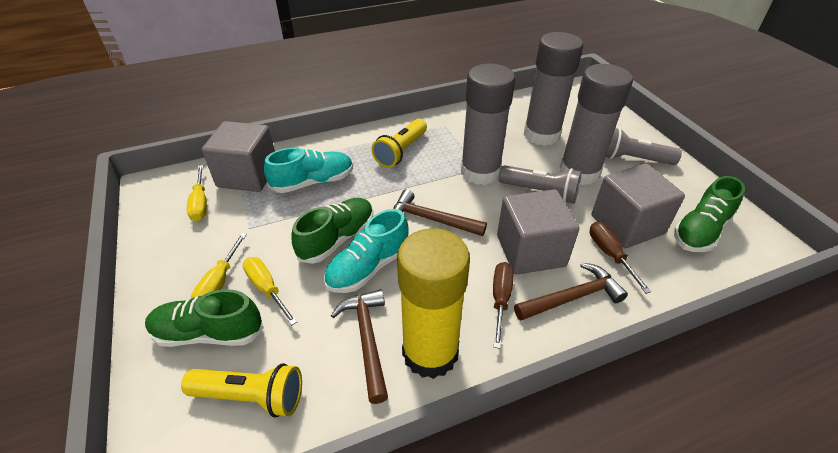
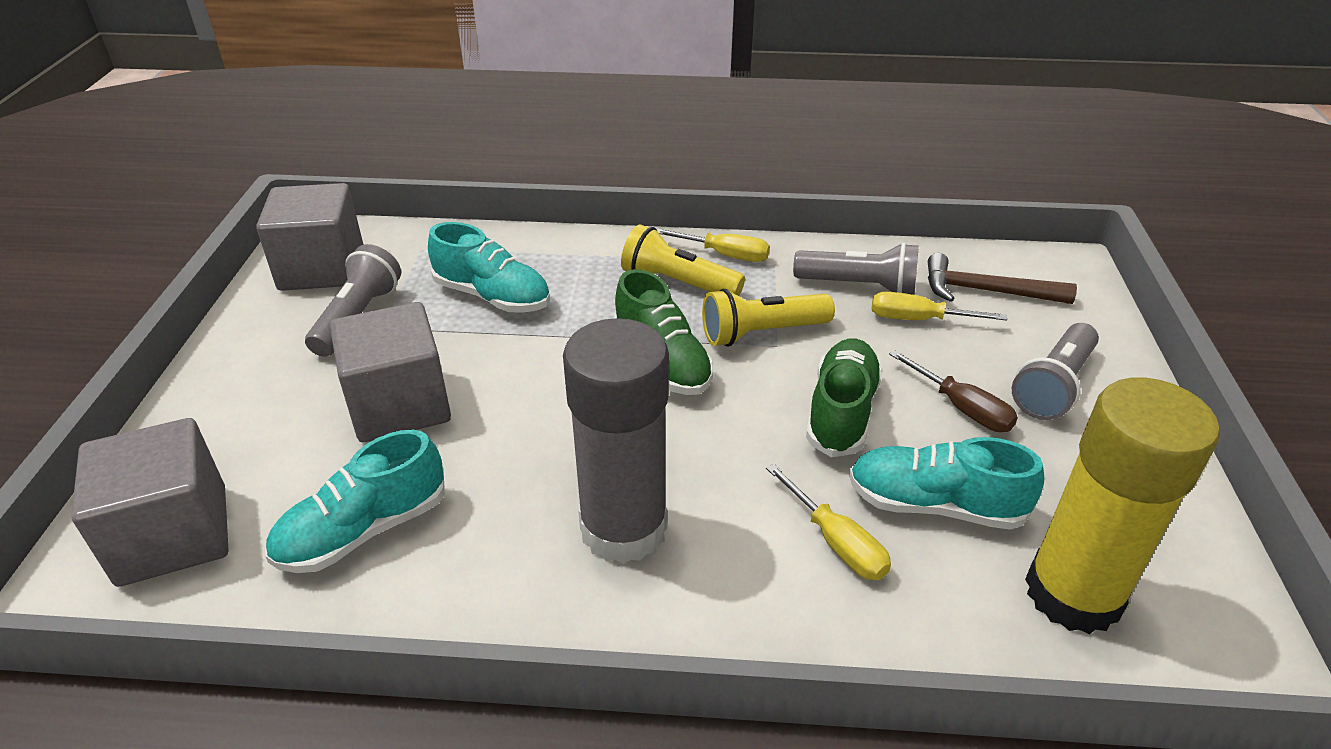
brown hammer: 3 -> 1
brown screwdriver: 2 -> 1
green shoe: 3 -> 2
grey flashlight: 2 -> 3
grey glue stick: 3 -> 1
turquoise shoe: 2 -> 3

